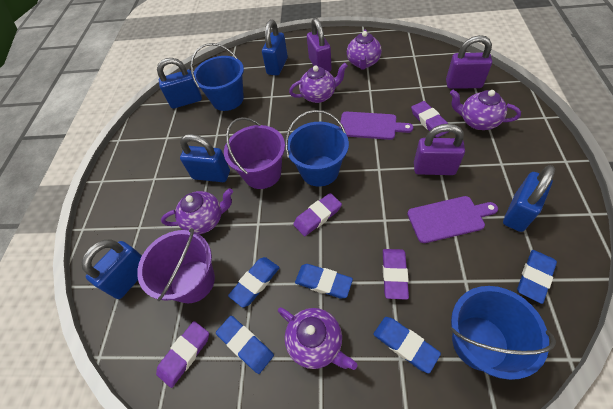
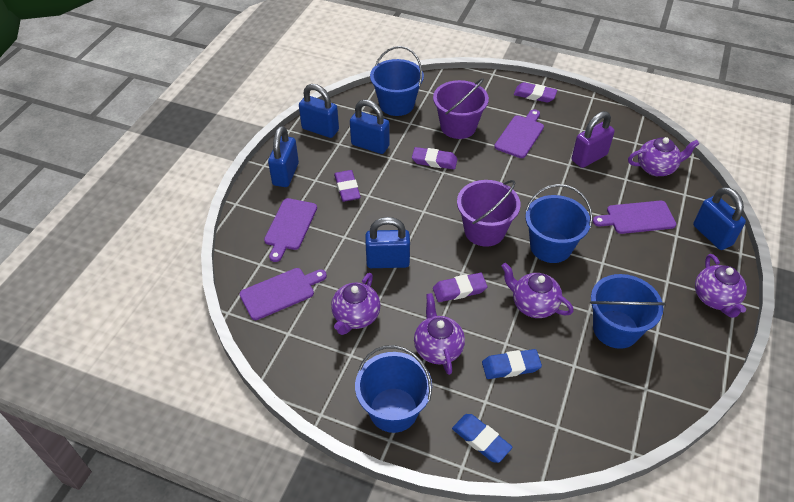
blue bucket: 3 -> 4
blue eraser: 5 -> 2
purple cutting board: 2 -> 4
purple padlock: 3 -> 1

